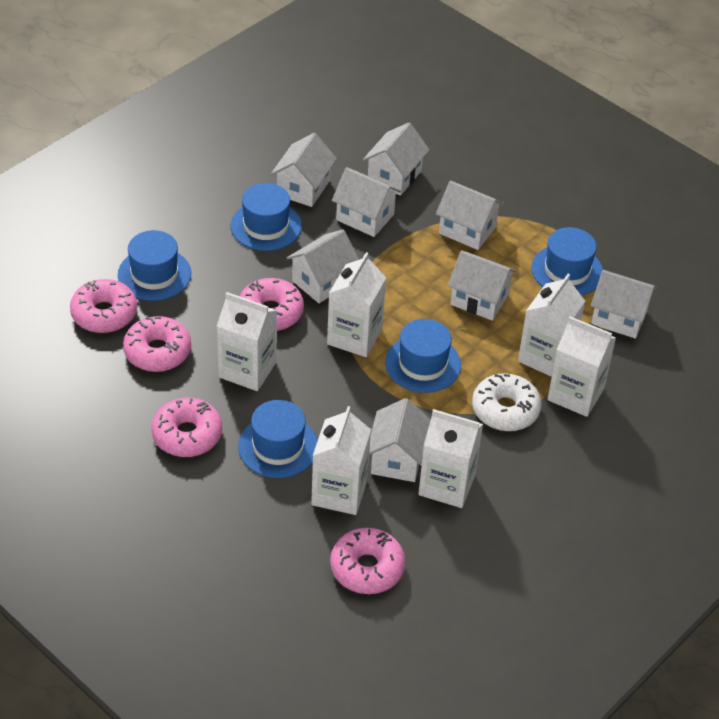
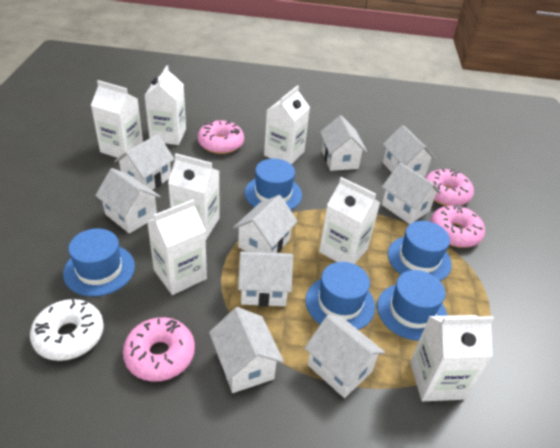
pink donut: 5 -> 4
white carton: 6 -> 7
white house: 8 -> 9

